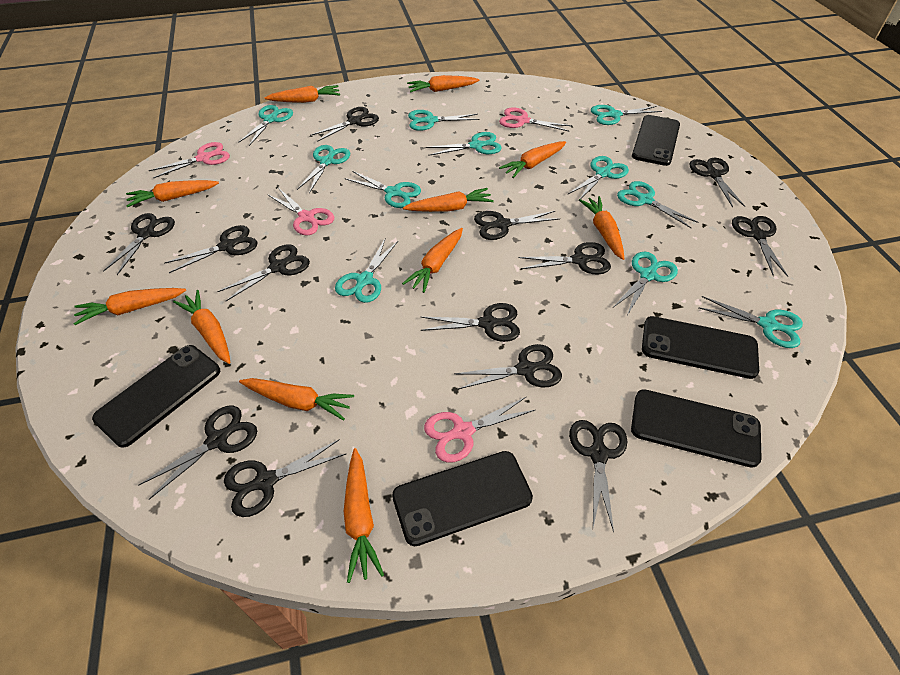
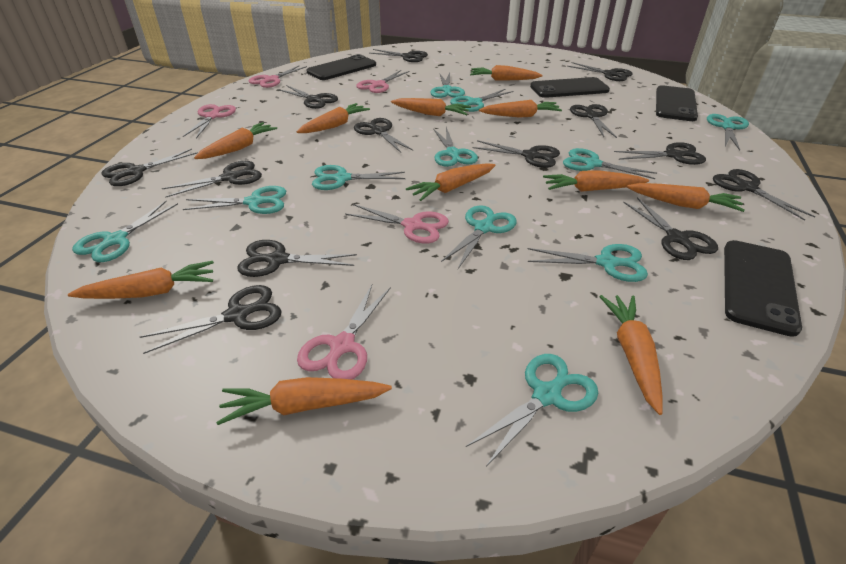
black phone: 5 -> 4
pink scissors: 4 -> 5

